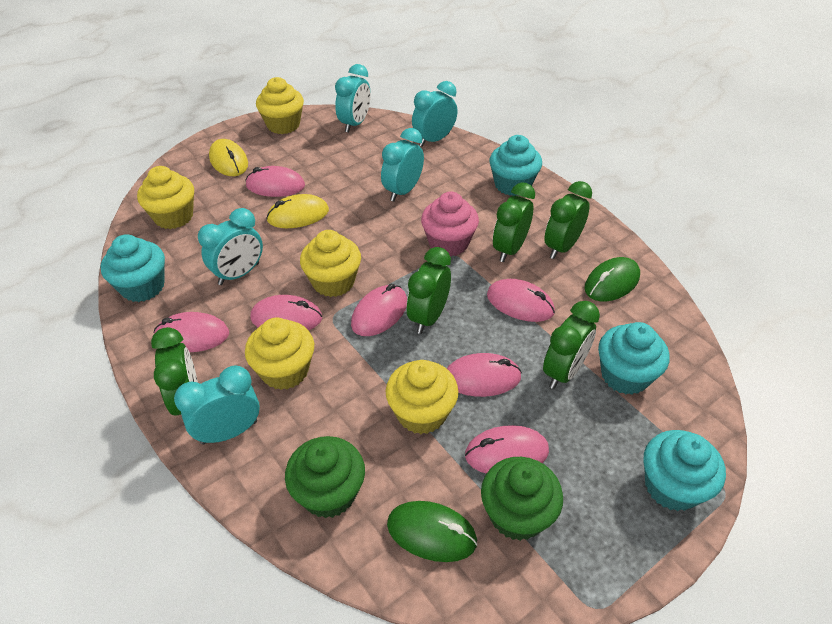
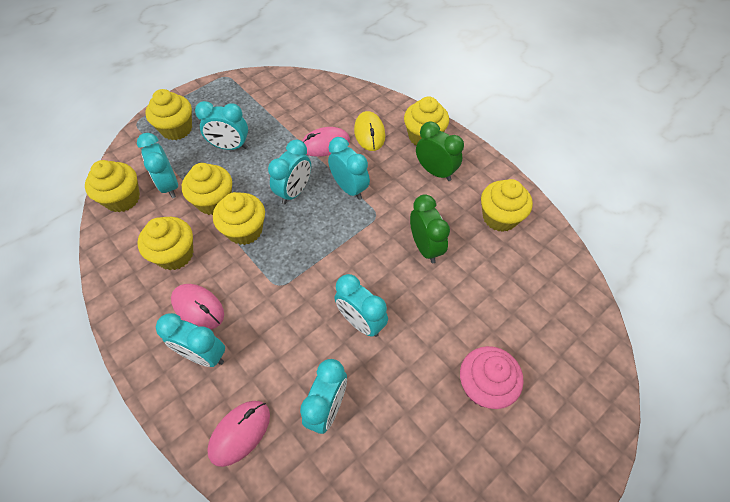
green clock: 5 -> 2
green cupcake: 2 -> 0
green mouse: 2 -> 0
pink mouse: 7 -> 3
turquoise clock: 5 -> 7
turquoise cupcake: 4 -> 0
yellow cupcake: 5 -> 7
yellow mouse: 2 -> 1

